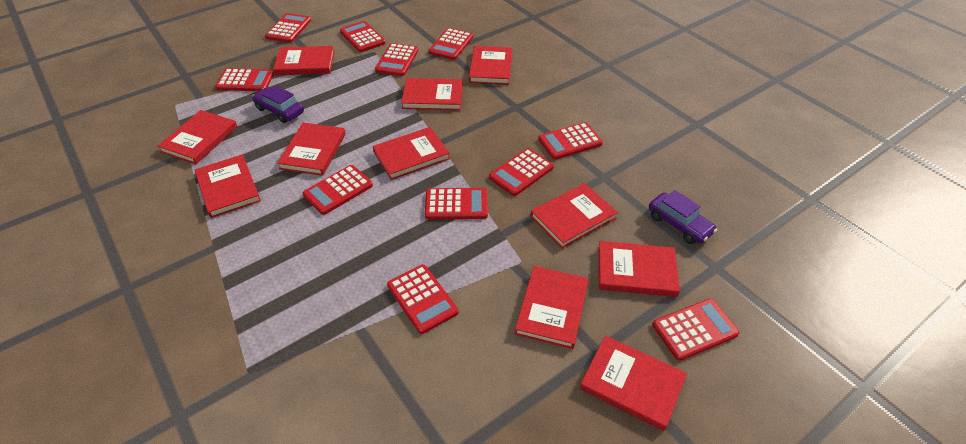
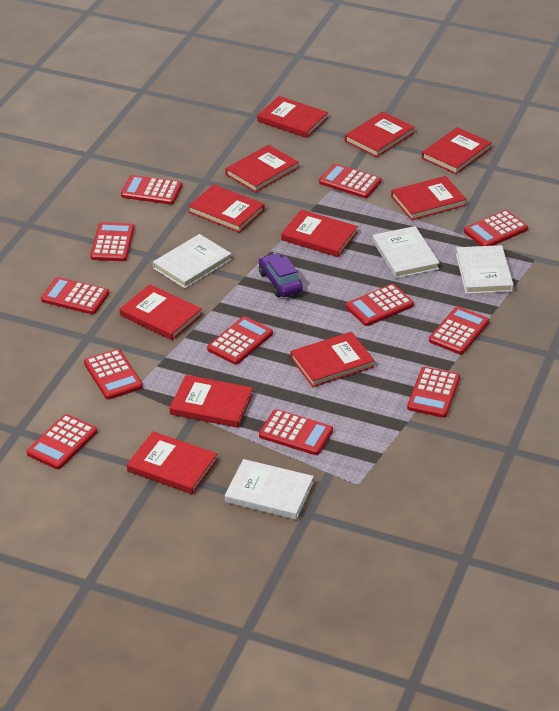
purple car: 2 -> 1
red calculator: 11 -> 12
white book: 0 -> 4

